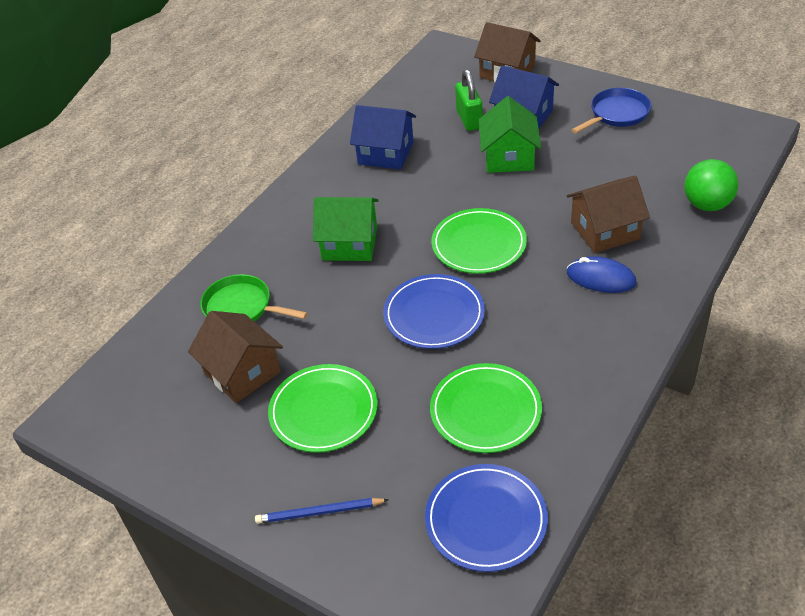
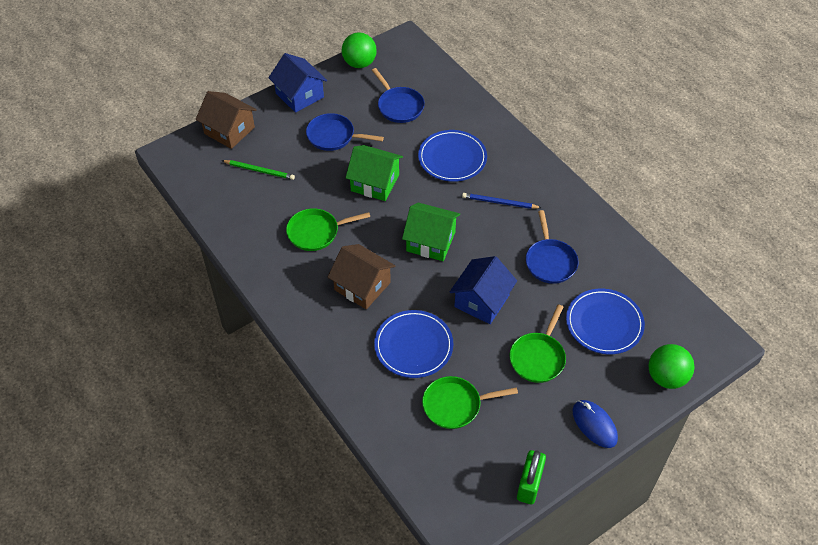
blue pan: 1 -> 3
blue plate: 2 -> 3
brown house: 3 -> 2
green ball: 1 -> 2
green pan: 1 -> 3
green pencil: 0 -> 1
green plate: 3 -> 0

